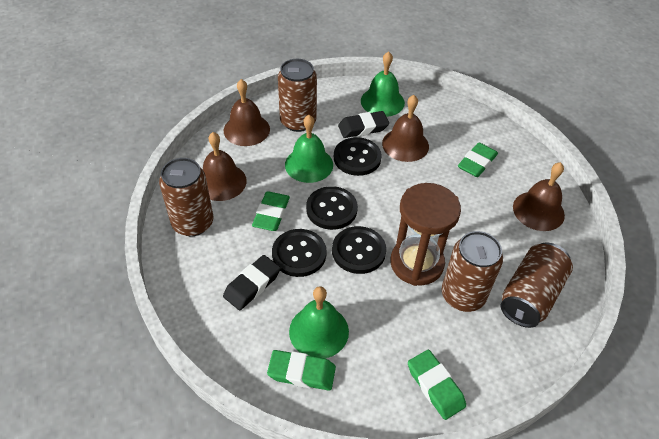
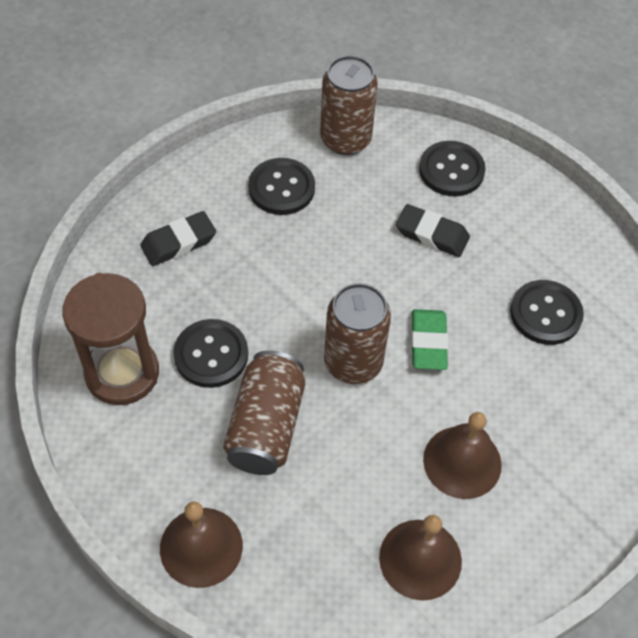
brown bell: 4 -> 3
brown can: 4 -> 3
green bell: 3 -> 0
green eraser: 4 -> 1

